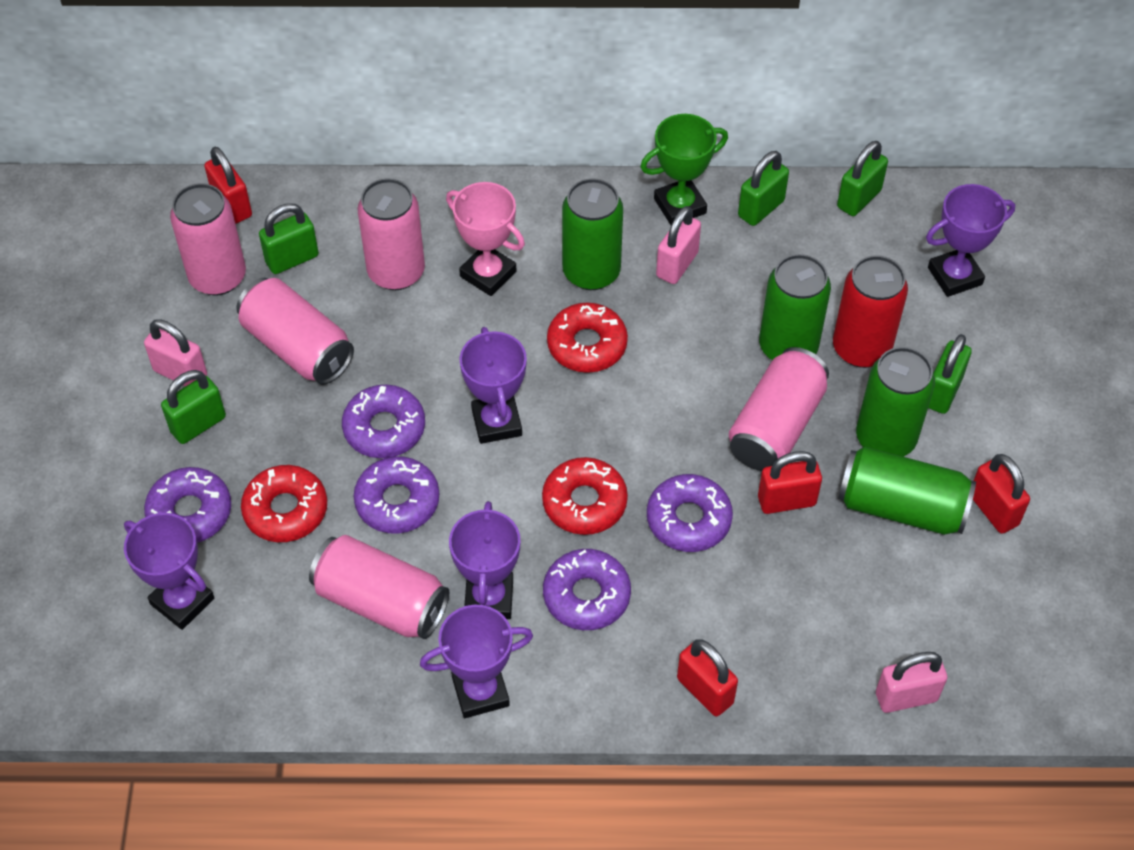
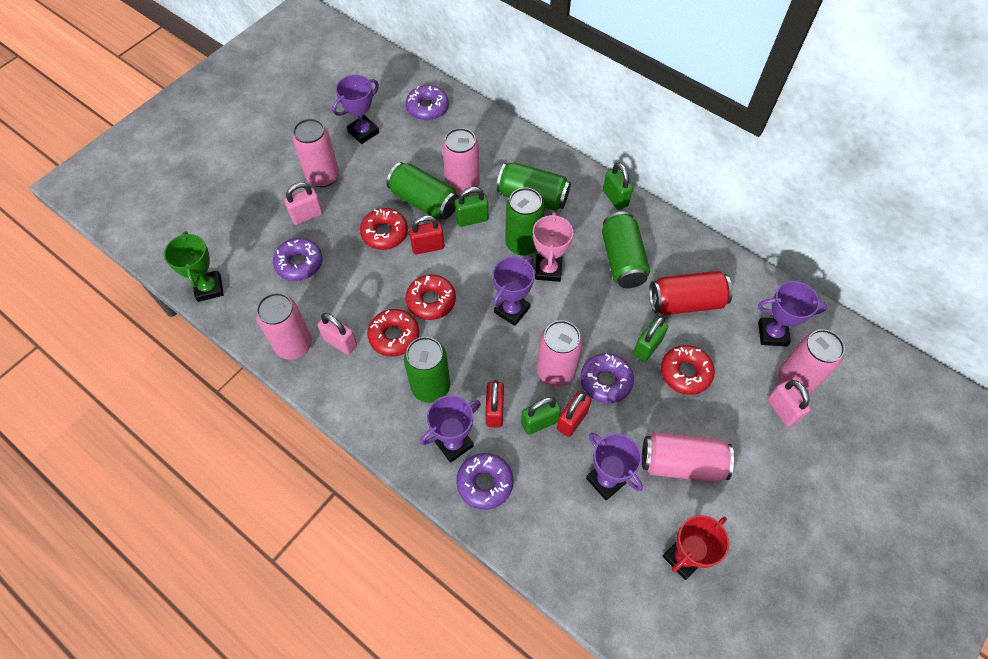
green can: 4 -> 5
green padlock: 5 -> 4
pink can: 5 -> 6
purple donut: 5 -> 4
red donut: 3 -> 4
red padlock: 4 -> 3
red trophy: 0 -> 1

